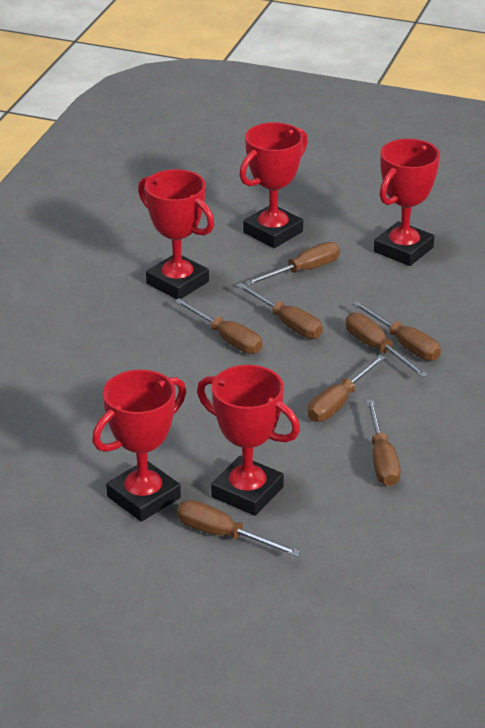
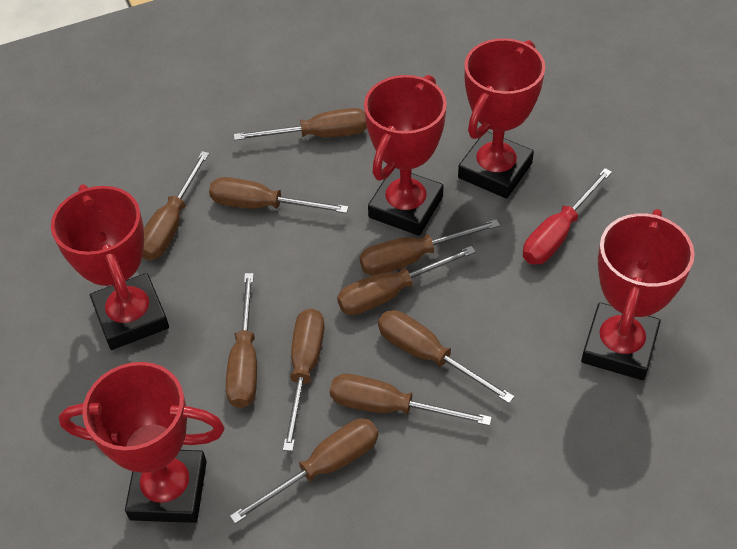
brown screwdriver: 8 -> 10
red screwdriver: 0 -> 1

